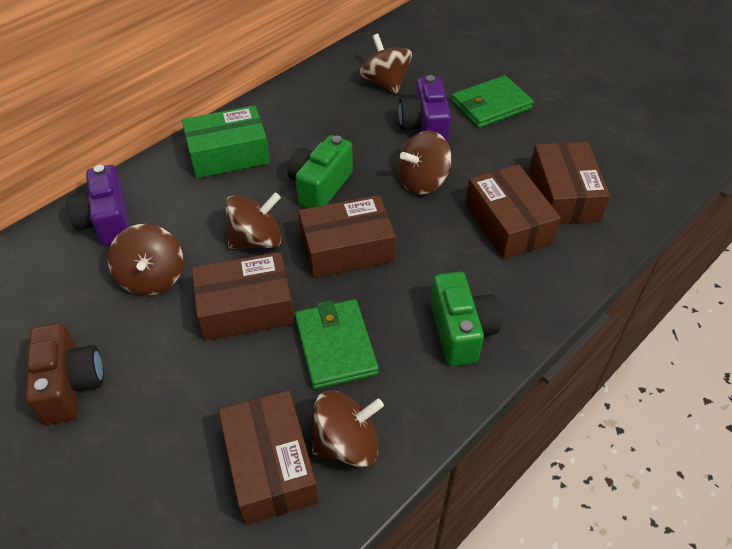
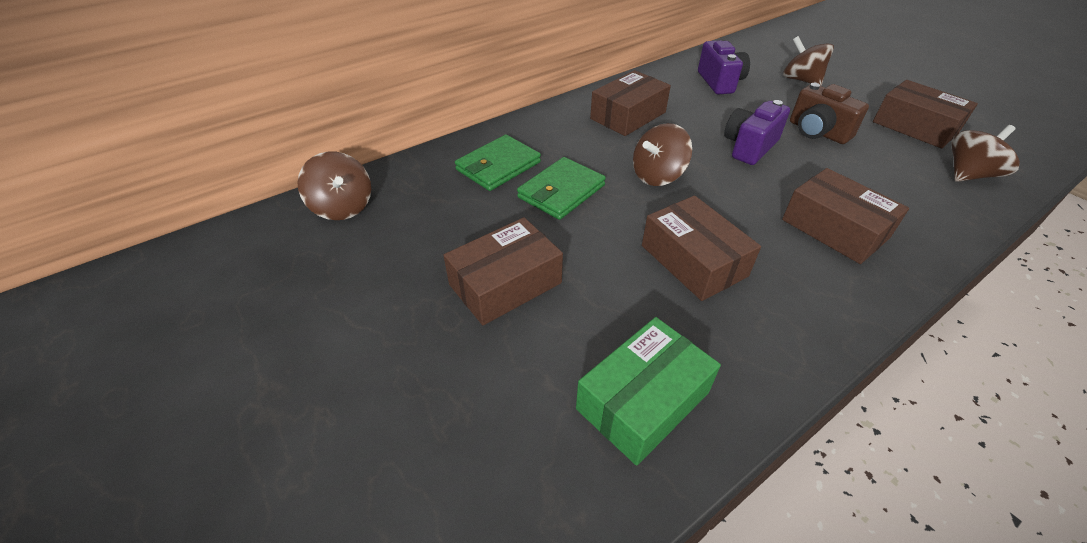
brown spinning top: 5 -> 4
green camera: 2 -> 0

